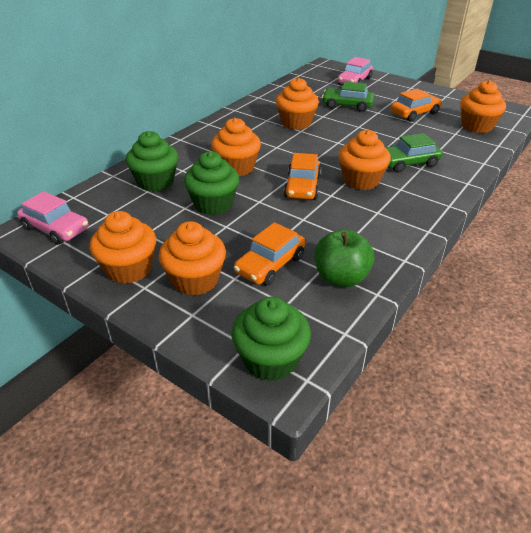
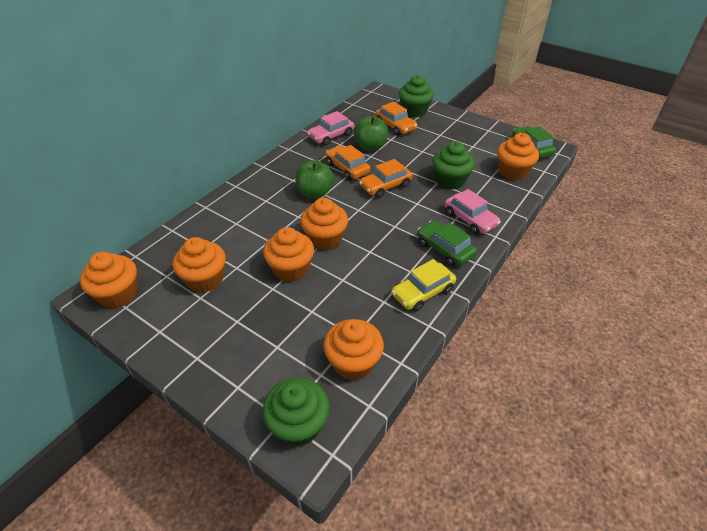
green apple: 1 -> 2
yellow car: 0 -> 1

